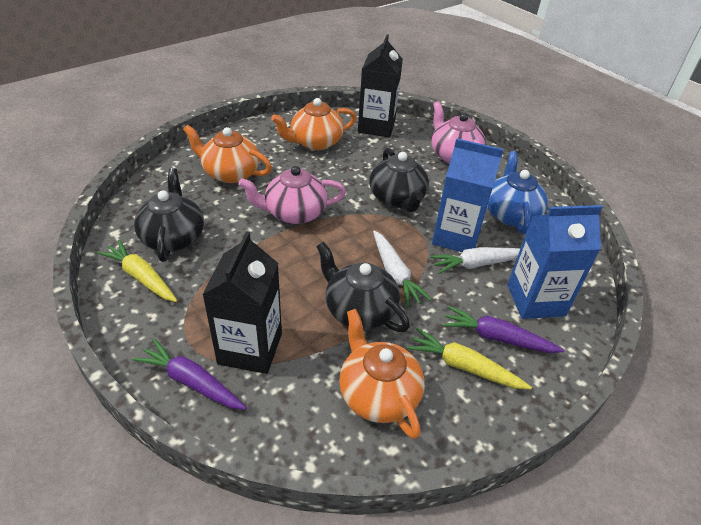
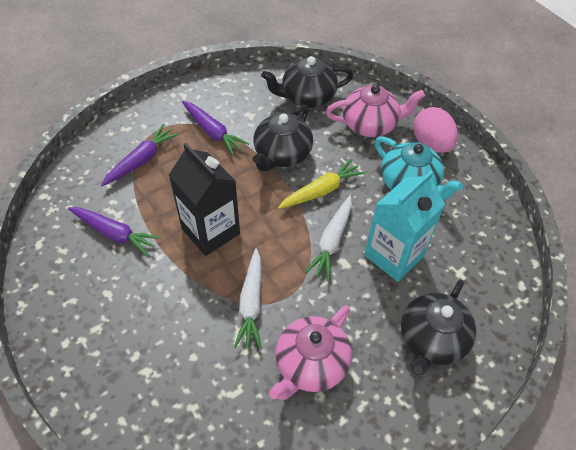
black carton: 2 -> 1
blue carton: 2 -> 0
blue teapot: 1 -> 0
orange teapot: 3 -> 0
pink egg: 0 -> 1
purple carrot: 2 -> 3
turquoise carton: 0 -> 1
turquoise teapot: 0 -> 1
yellow carrot: 2 -> 1

